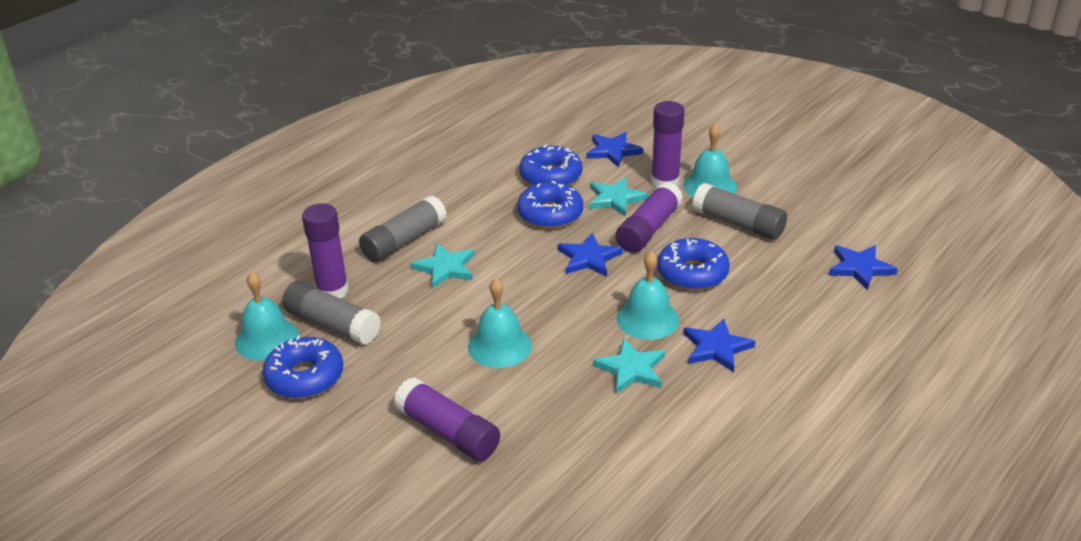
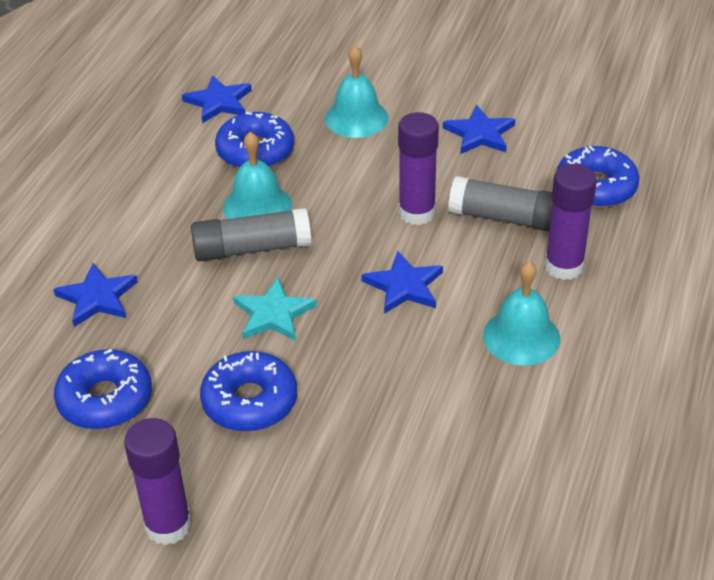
grey glue stick: 3 -> 2
purple glue stick: 4 -> 3
turquoise bell: 4 -> 3
turquoise star: 3 -> 1

